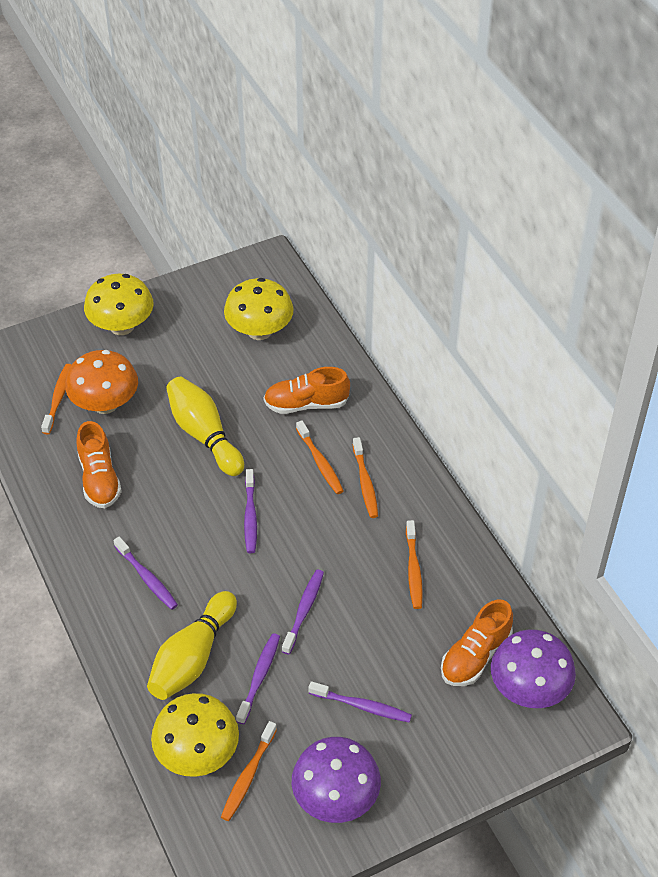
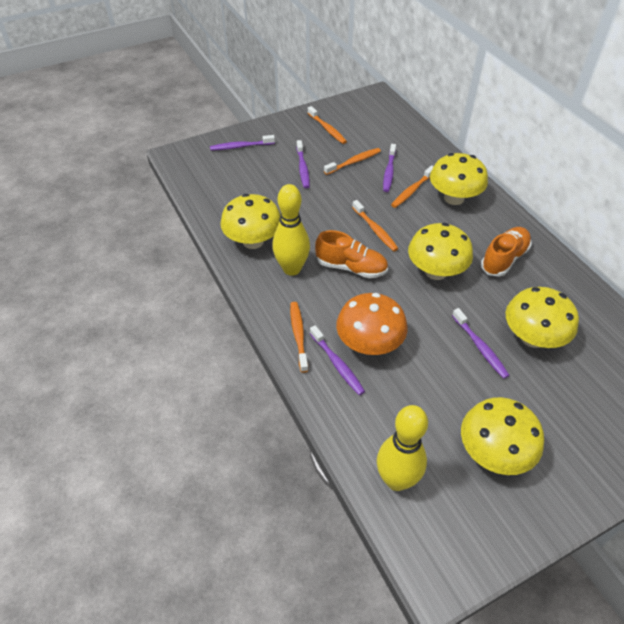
orange shoe: 3 -> 2
purple mushroom: 2 -> 0
yellow mushroom: 3 -> 5

